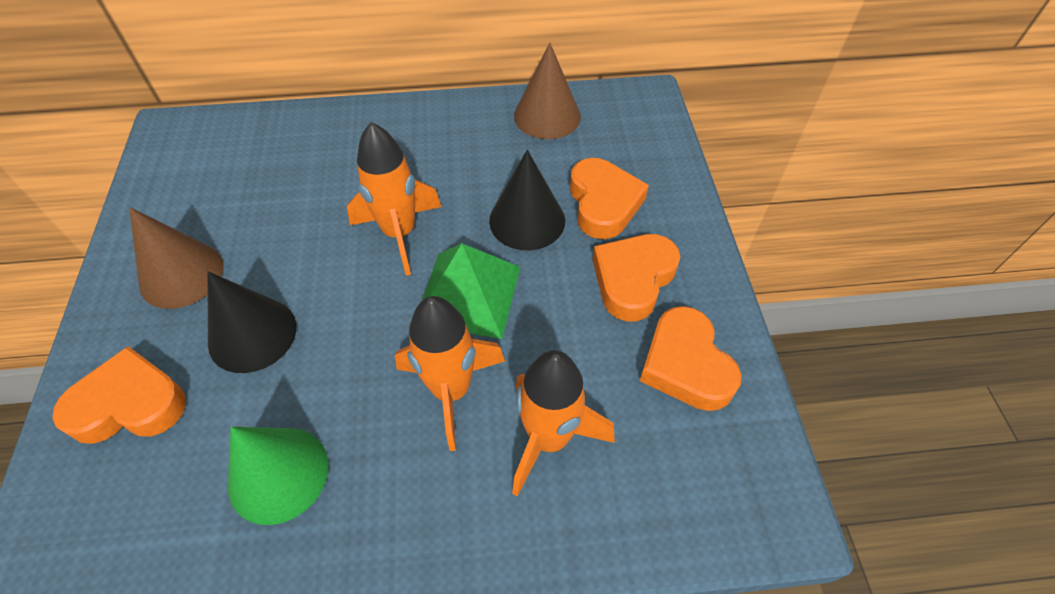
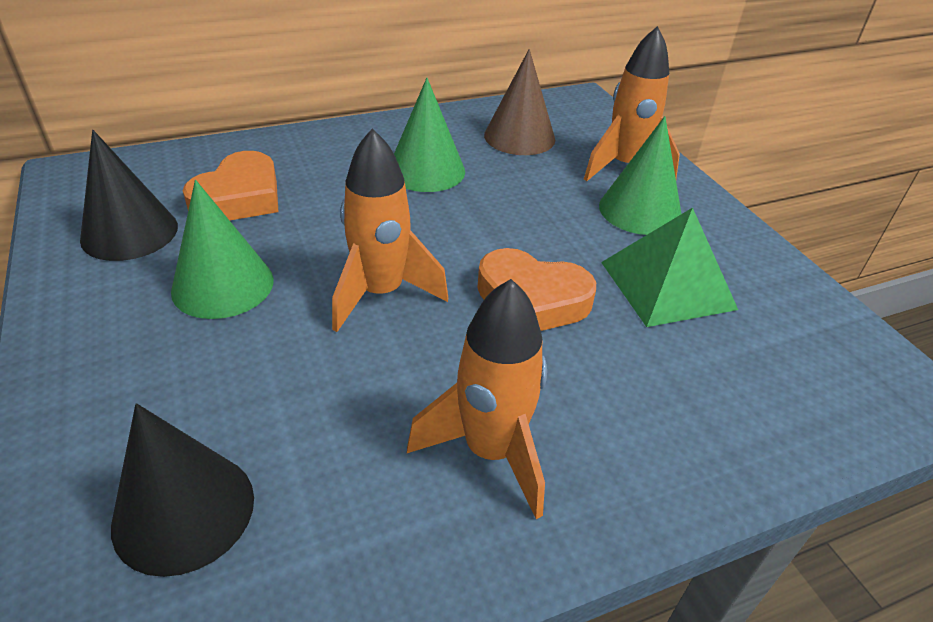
brown cone: 2 -> 1
green cone: 1 -> 3
orange heart: 4 -> 2

